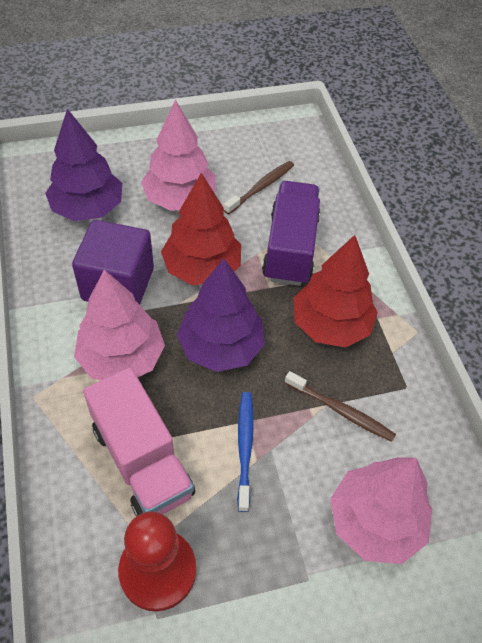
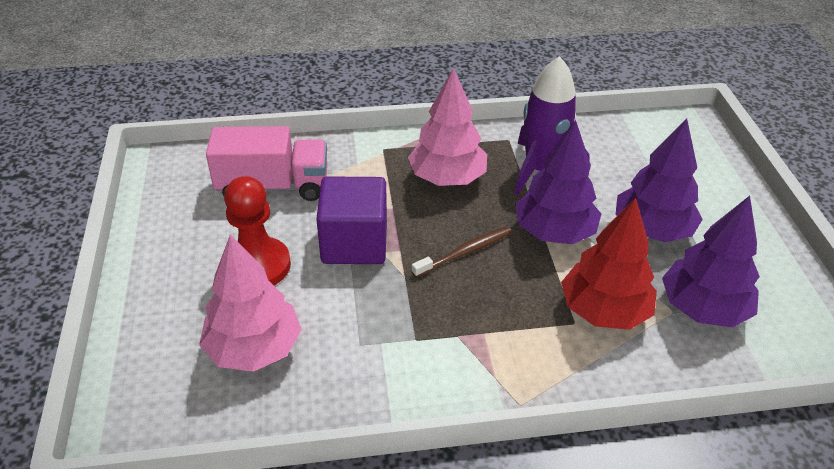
blue toothbrush: 1 -> 0
brown toothbrush: 2 -> 1
pink tree: 3 -> 2
purple rocket: 0 -> 1
purple tree: 2 -> 3
purple truck: 1 -> 0
red tree: 2 -> 1

